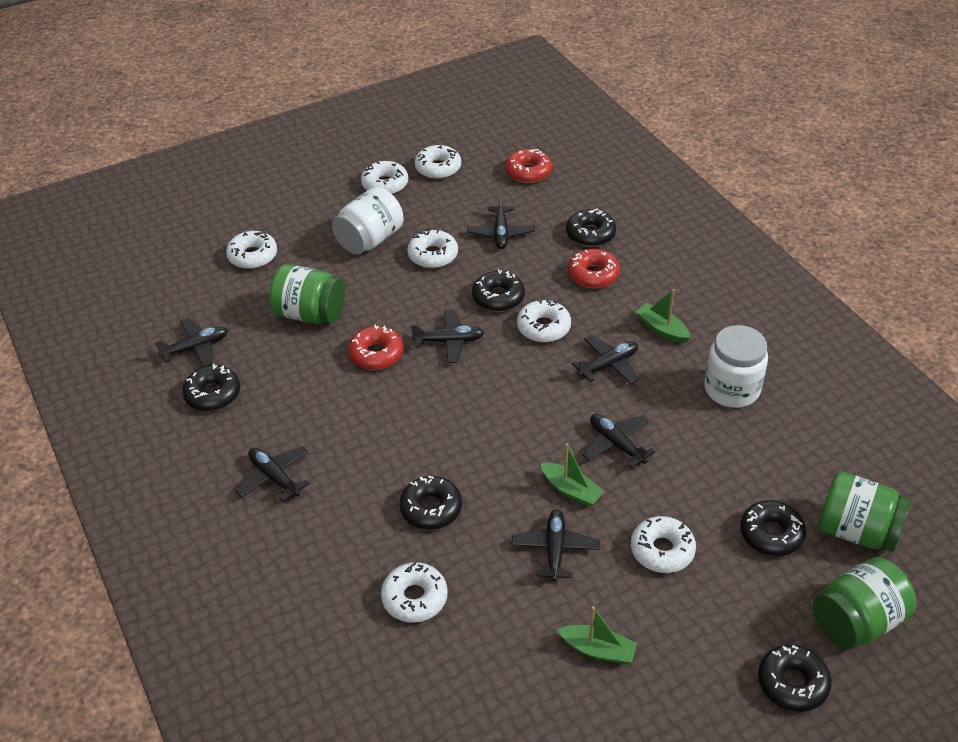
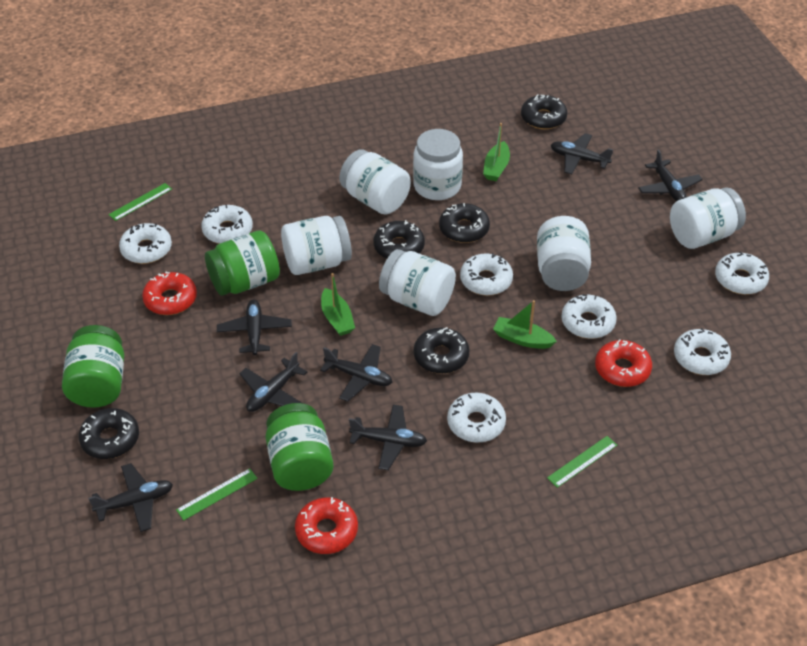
black donut: 6 -> 5
green ruler: 0 -> 3
white jar: 2 -> 6

